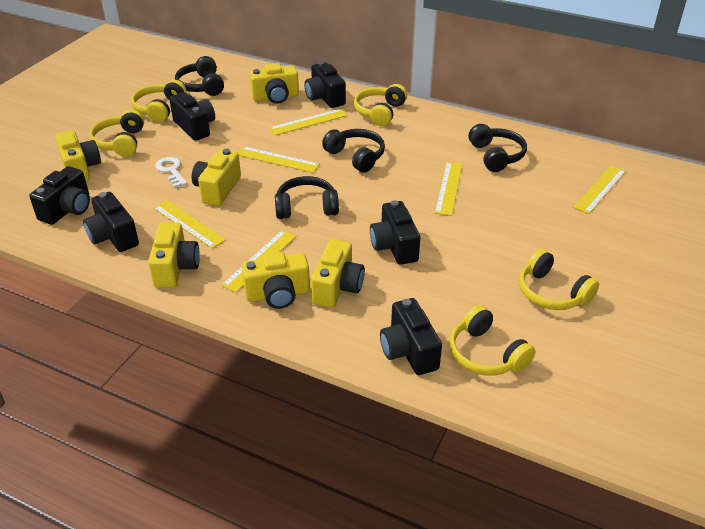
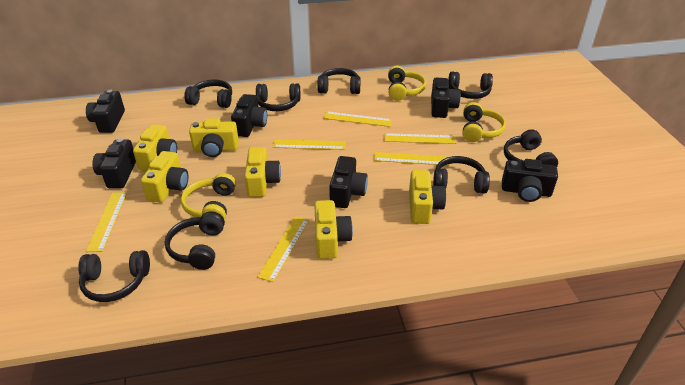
black headphones: 4 -> 8
white key: 1 -> 0
yellow headphones: 5 -> 3

